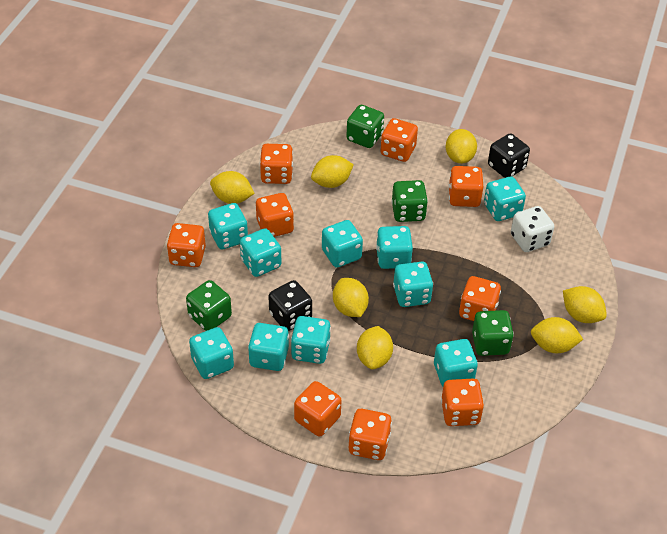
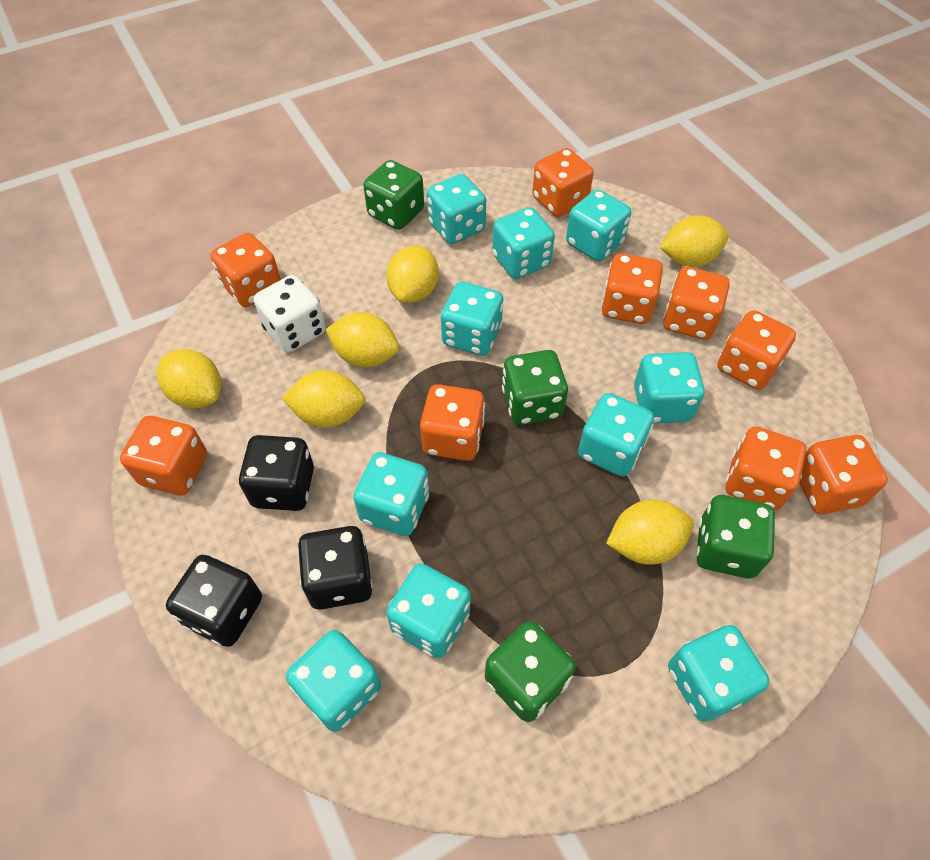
black dice: 2 -> 3
yellow lemon: 7 -> 6

